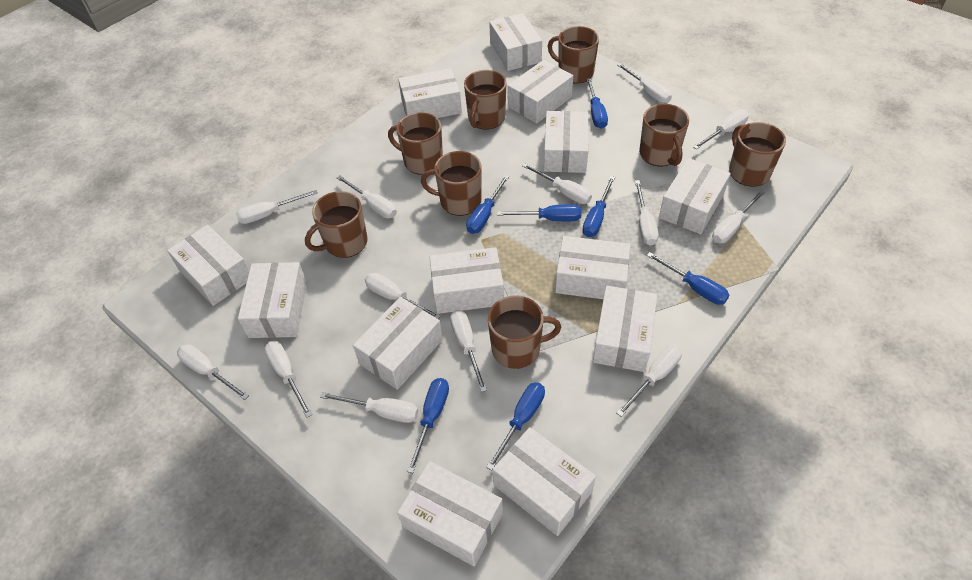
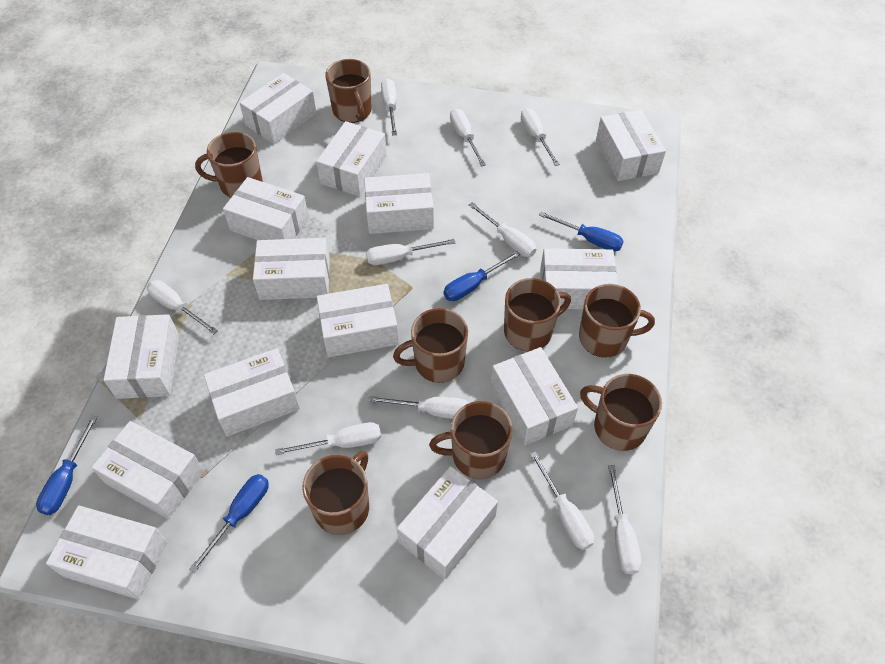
blue screwdriver: 7 -> 4
white box: 13 -> 14
white screwdriver: 13 -> 10

